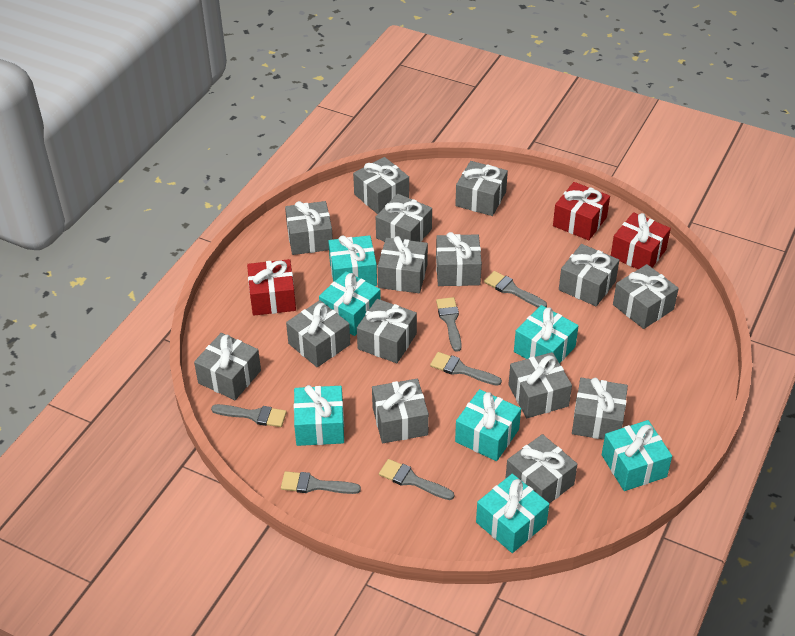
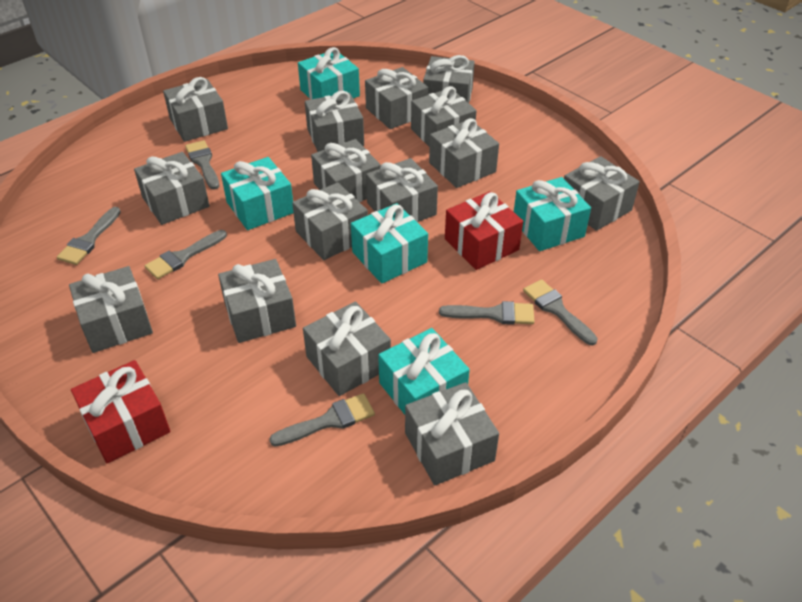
red gift: 3 -> 2
turquoise gift: 7 -> 5

